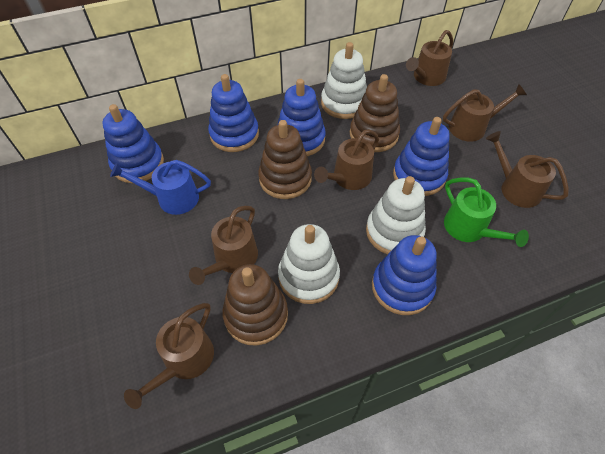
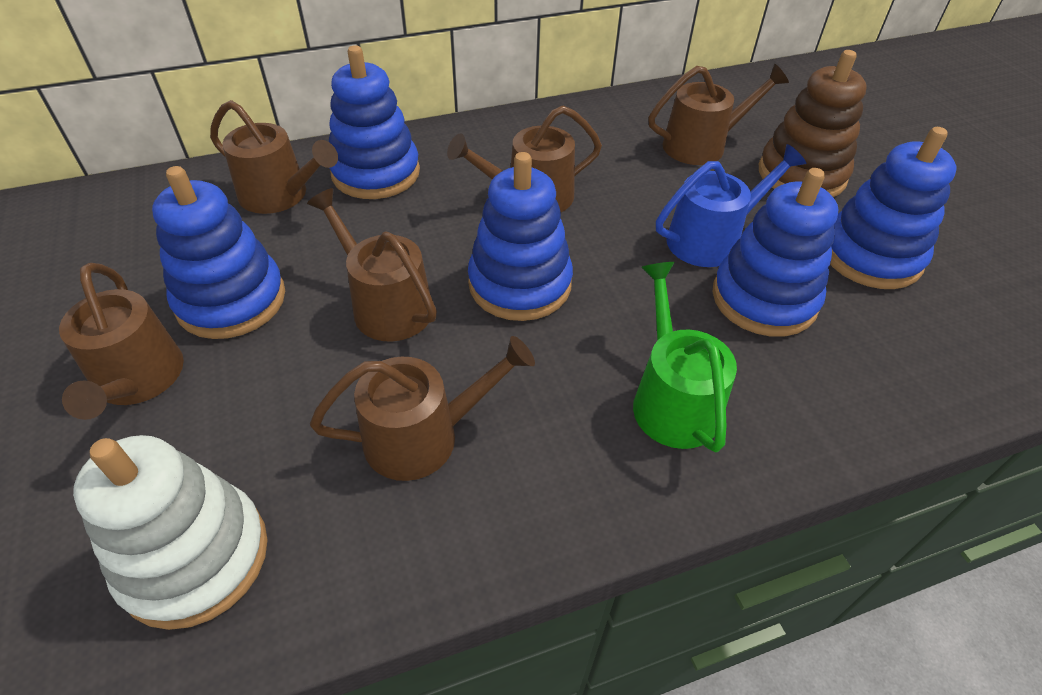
brown stacking toy: 3 -> 1
white stacking toy: 3 -> 1

